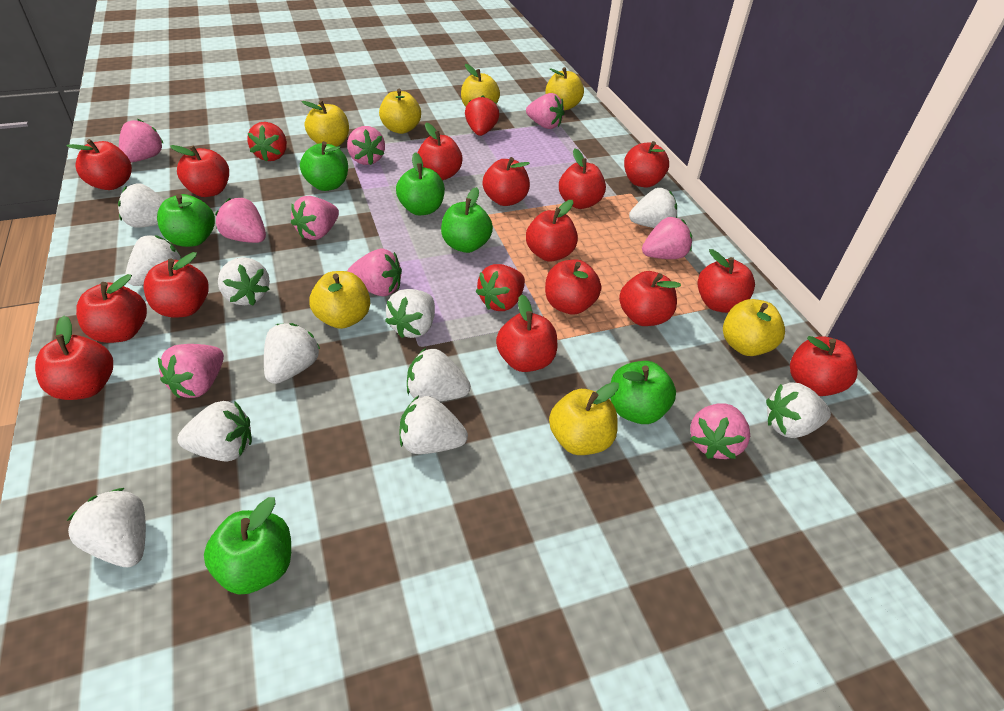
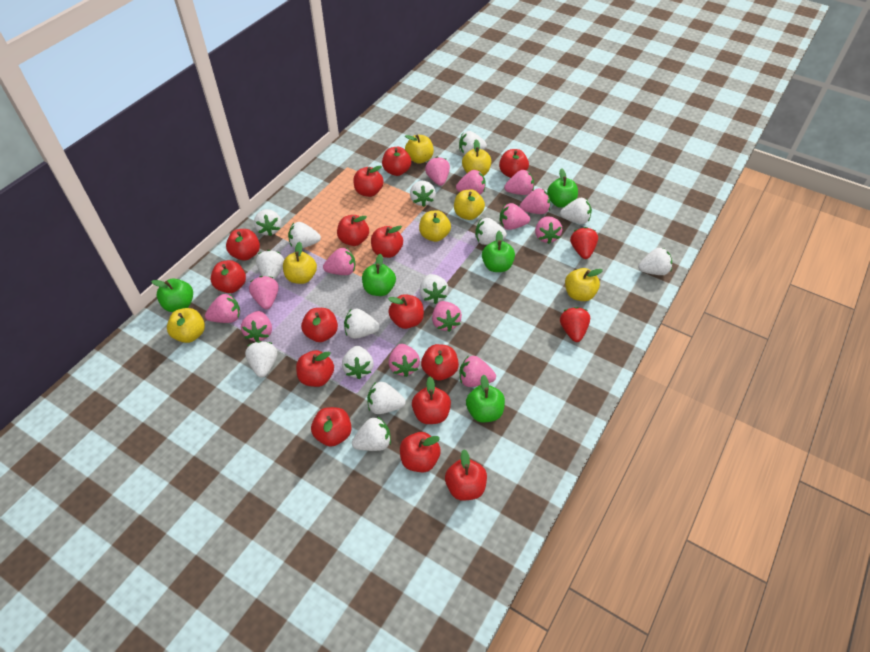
green apple: 6 -> 5
pink strawberry: 9 -> 13
red strawberry: 3 -> 2
white strawberry: 11 -> 14

